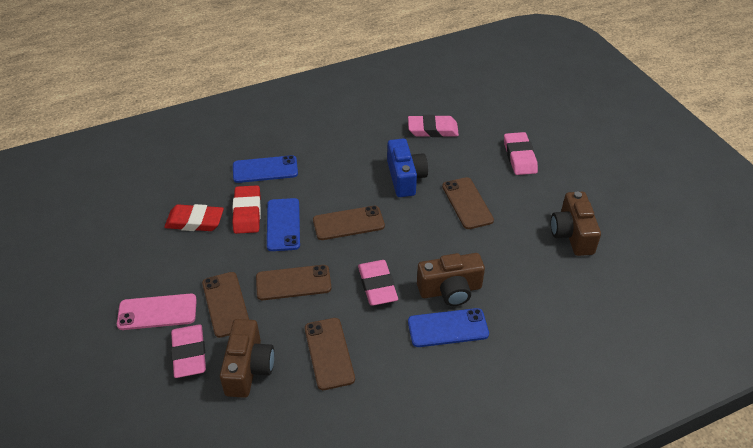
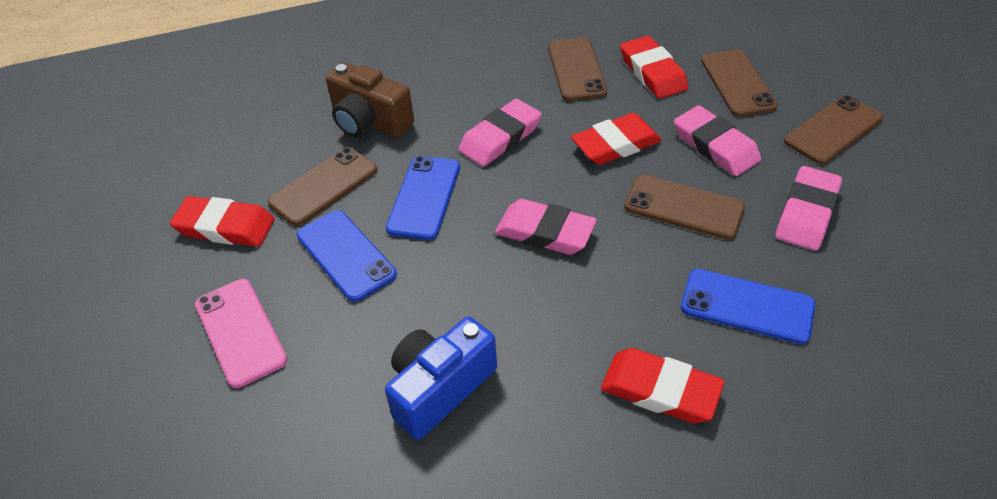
brown camera: 3 -> 1
red eraser: 2 -> 4

